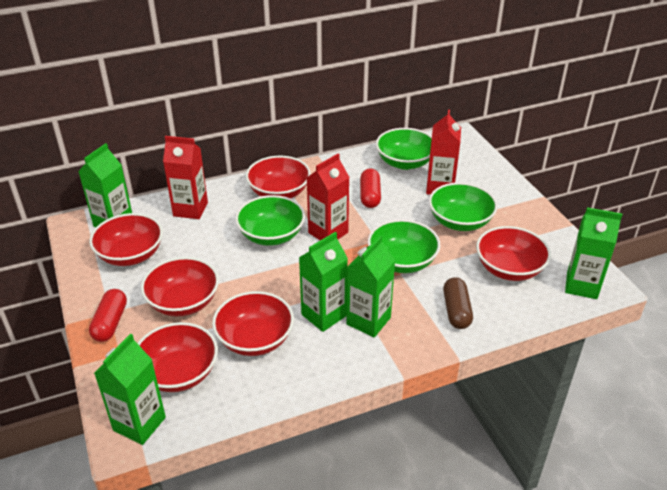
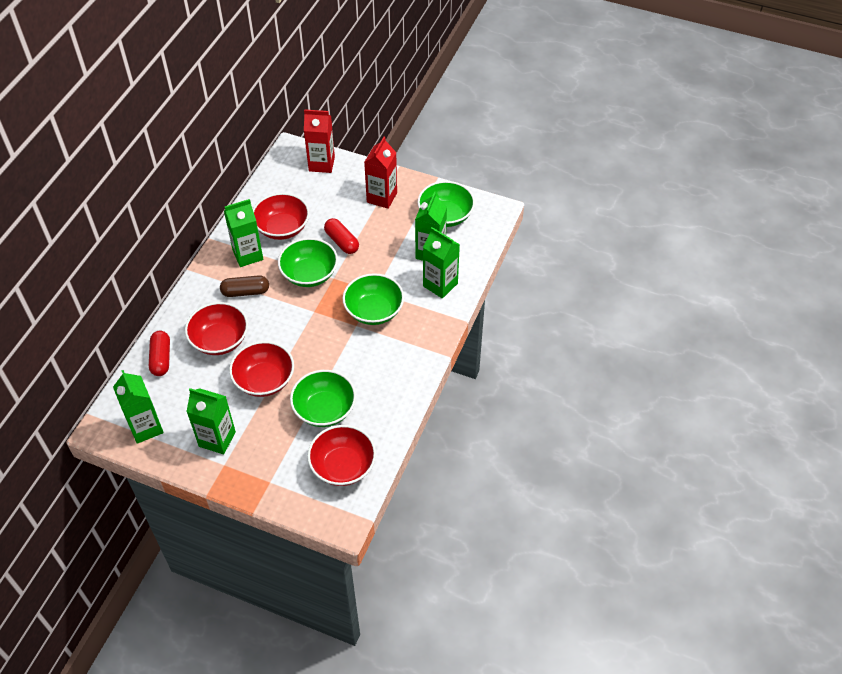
red bowl: 6 -> 4
red carton: 3 -> 2

